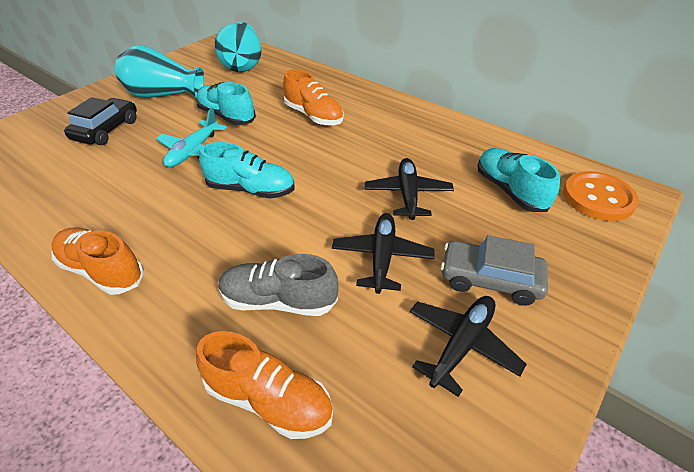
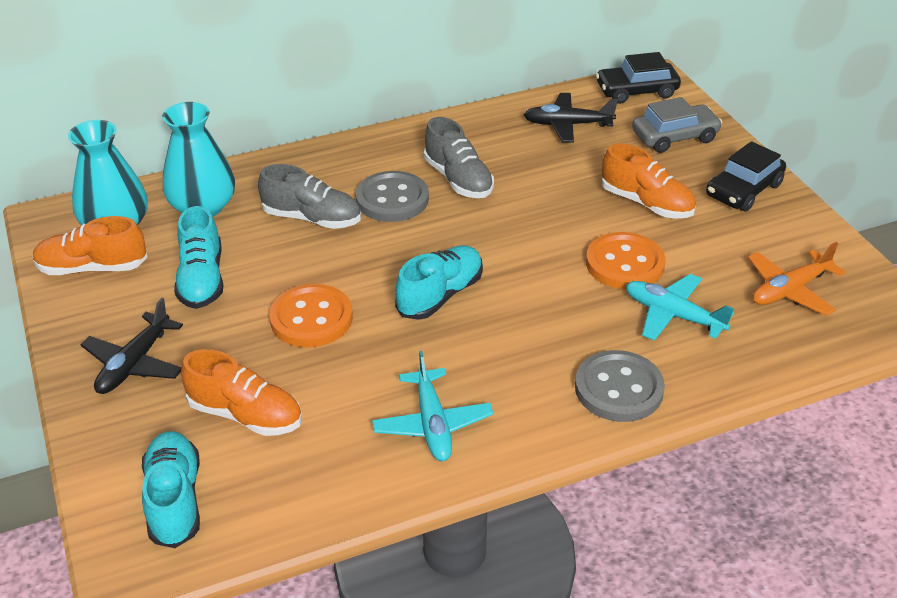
black car: 1 -> 2
black plane: 3 -> 2
grey button: 0 -> 2
grey shoe: 1 -> 2
orange button: 1 -> 2
orange plane: 0 -> 1
turquoise plane: 1 -> 2

